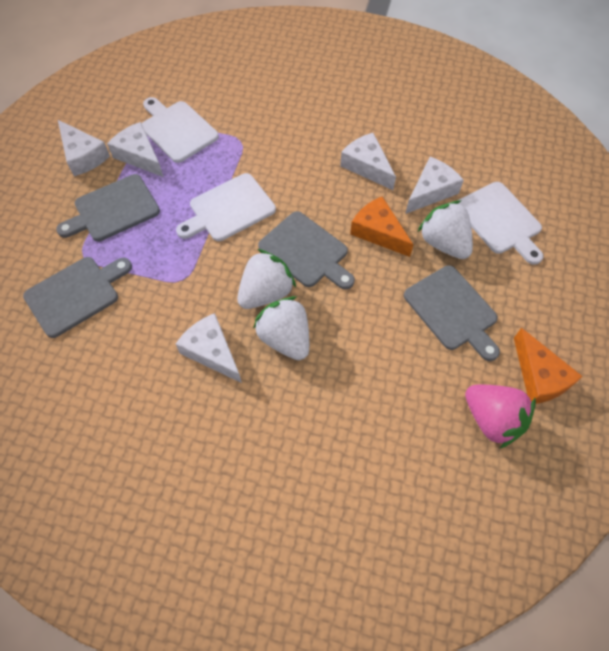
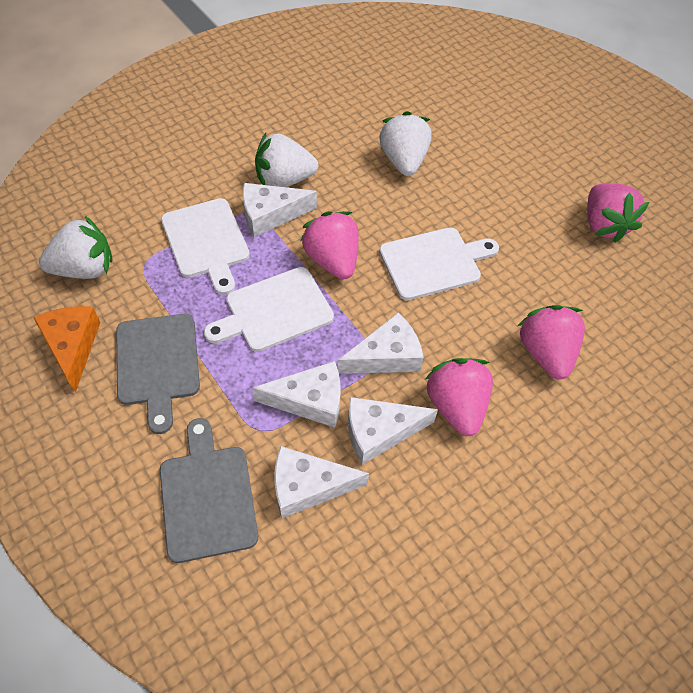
grey cutting board: 4 -> 2
orange cheese: 2 -> 1
pink strawberry: 1 -> 4

